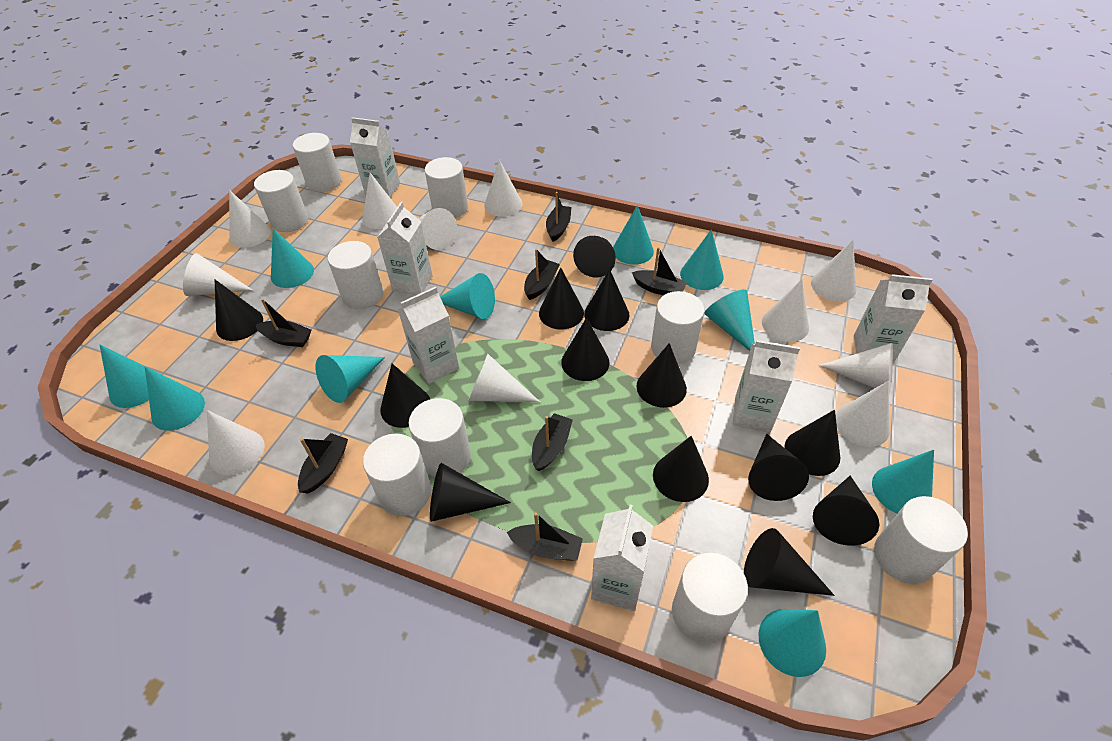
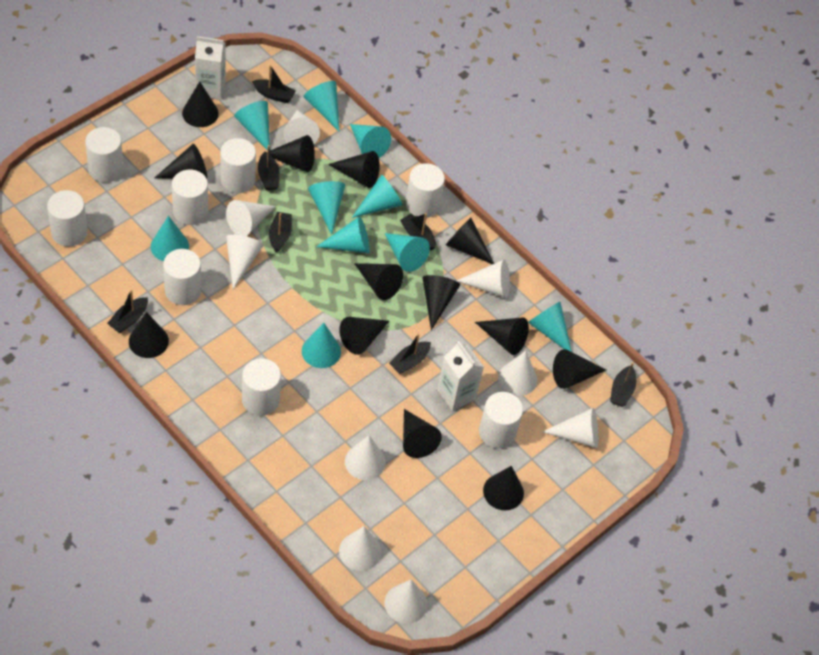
white carton: 6 -> 2
white cone: 11 -> 9
white cylinder: 9 -> 8

